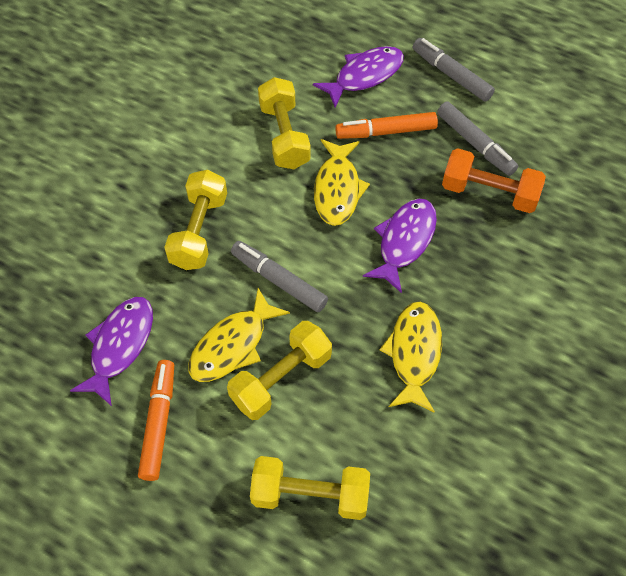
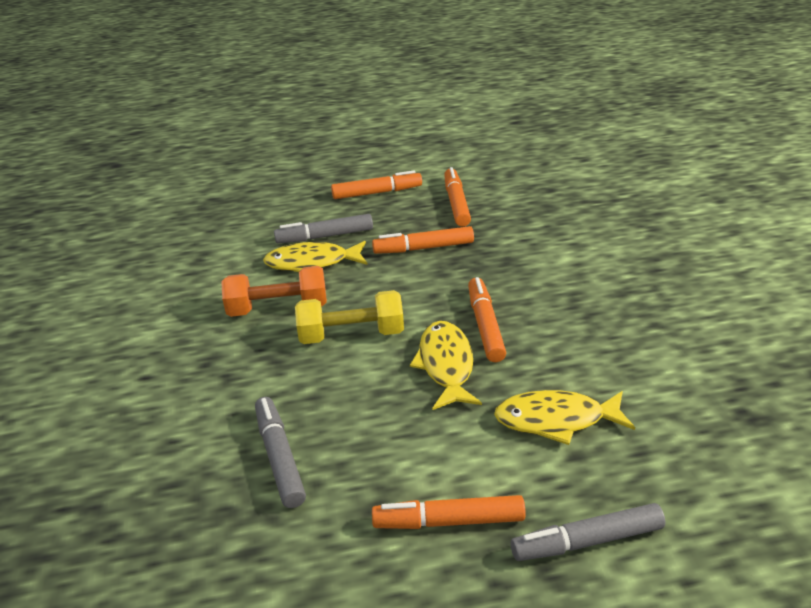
orange marker: 2 -> 5
purple fish: 3 -> 0
yellow dumbbell: 4 -> 1

